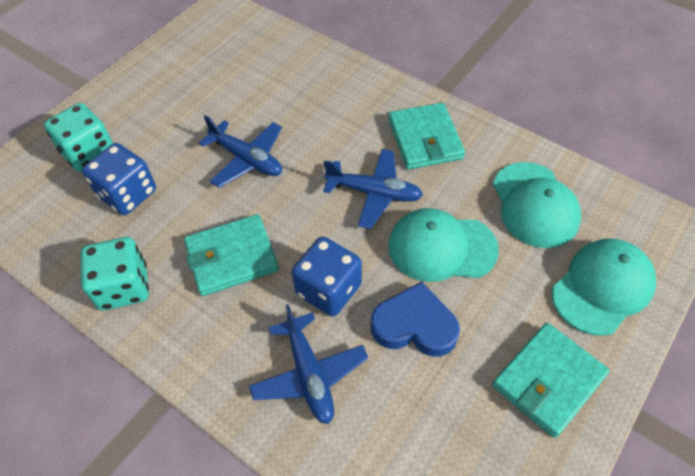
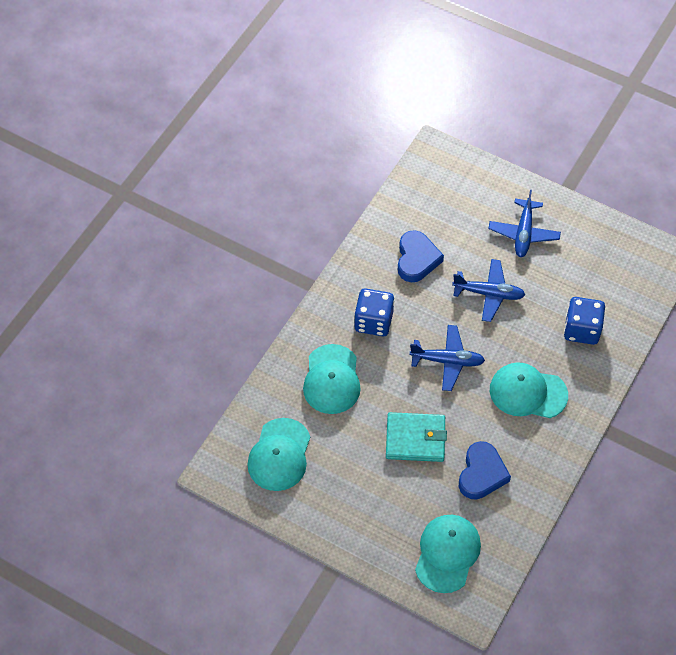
blue heart: 1 -> 2
turquoise cap: 3 -> 4
turquoise dice: 2 -> 0
turquoise wallet: 3 -> 1

